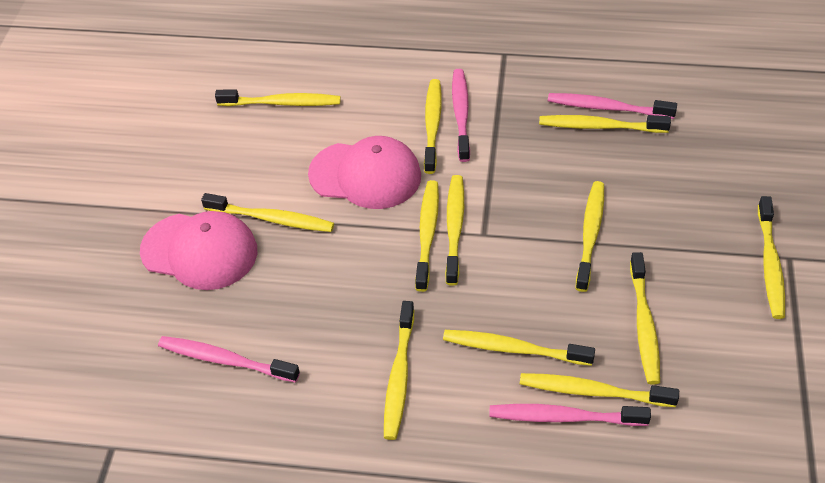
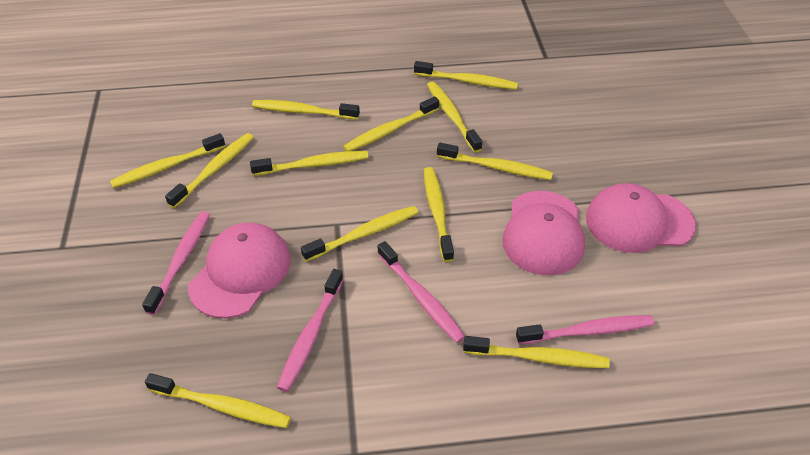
pink cap: 2 -> 3

